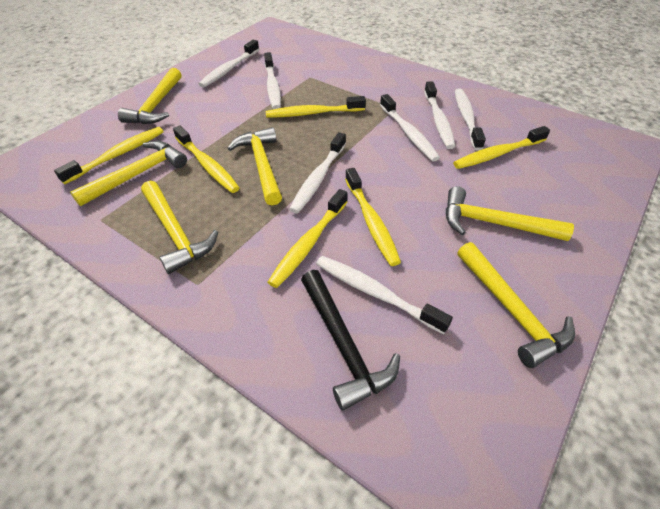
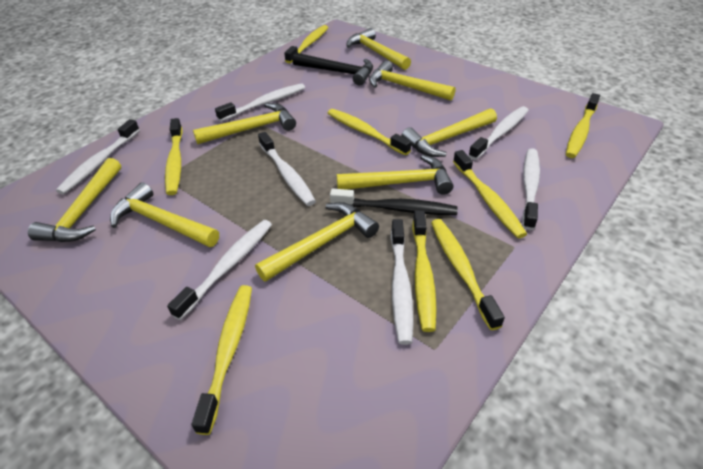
black toothbrush: 0 -> 1
yellow hammer: 6 -> 8
yellow toothbrush: 6 -> 8

